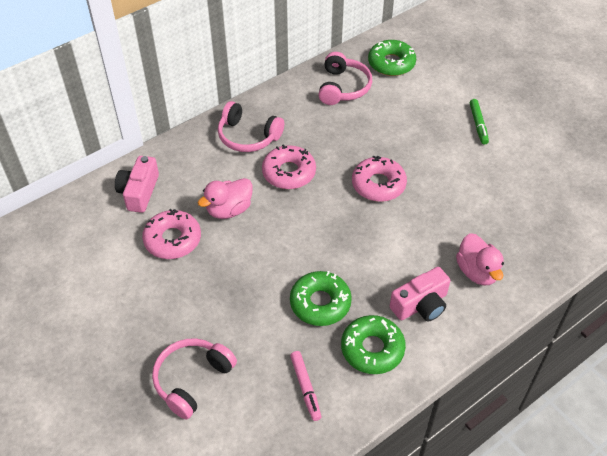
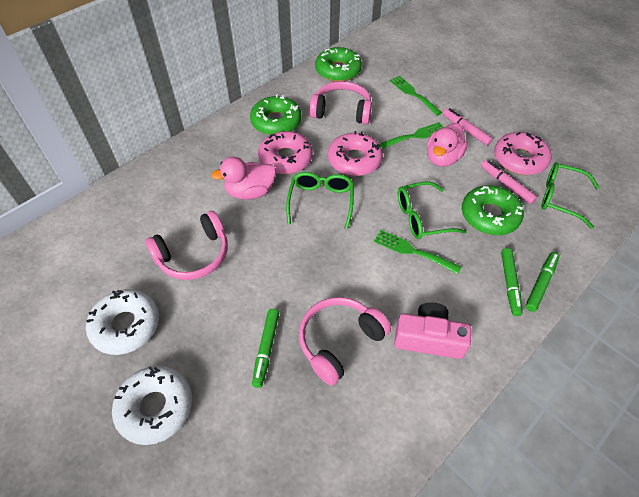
green fork: 0 -> 3
green glasses: 0 -> 3
green marker: 1 -> 3
pink camera: 2 -> 1
pink marker: 1 -> 2
white donut: 0 -> 2

